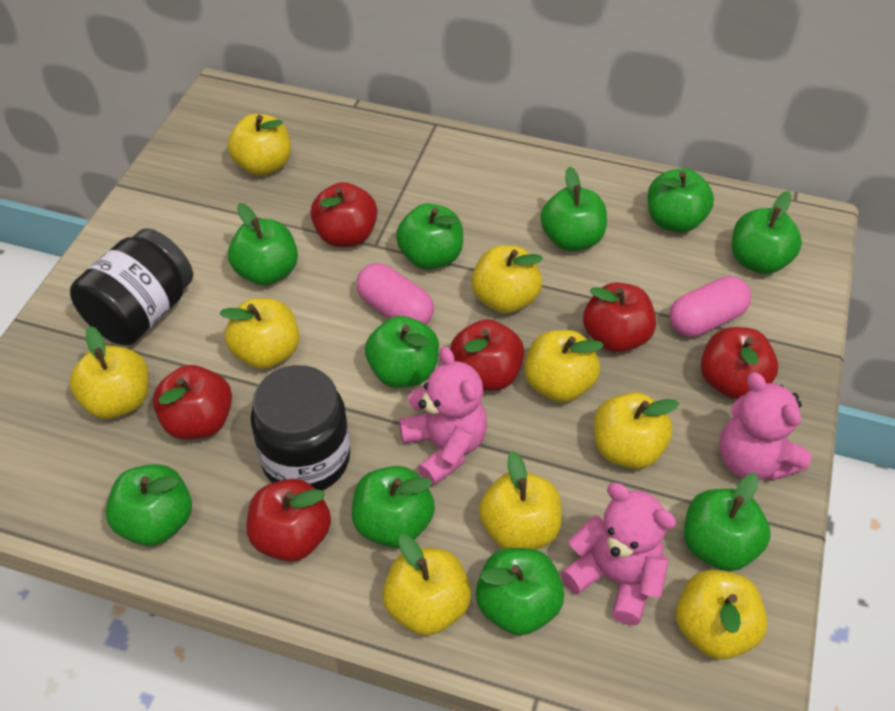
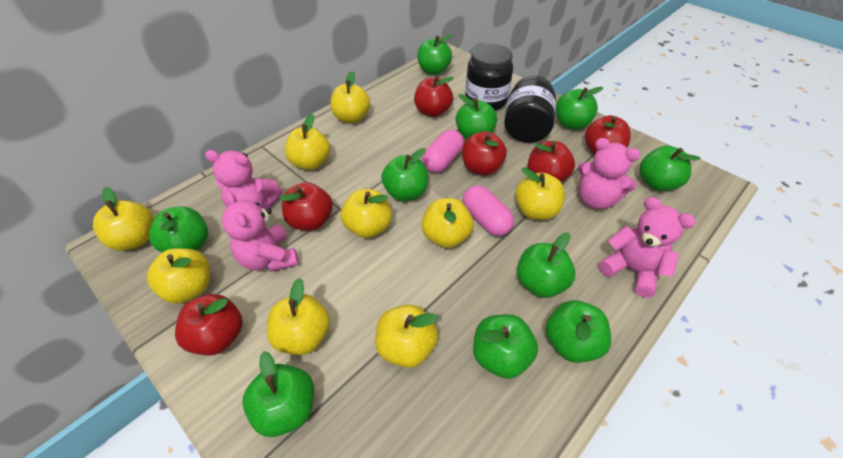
pink teddy bear: 3 -> 4

